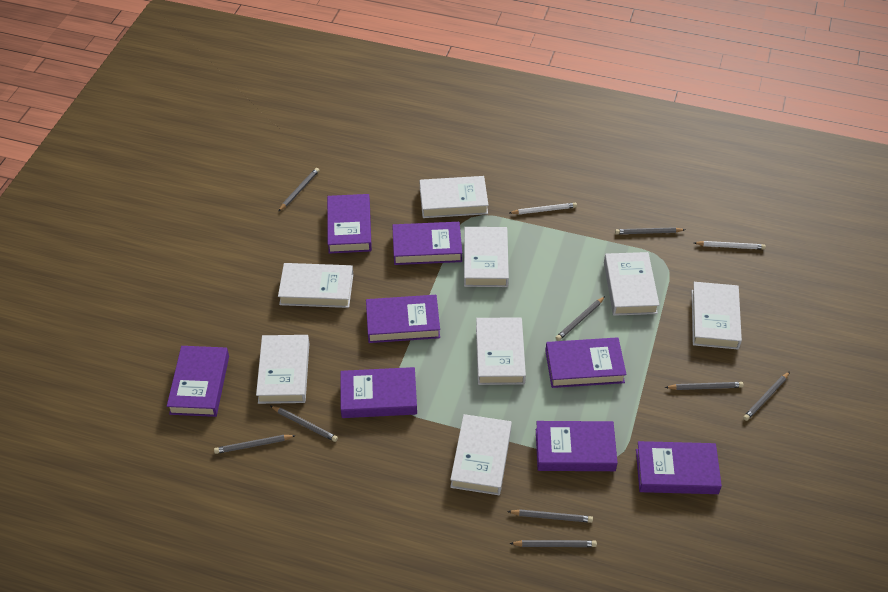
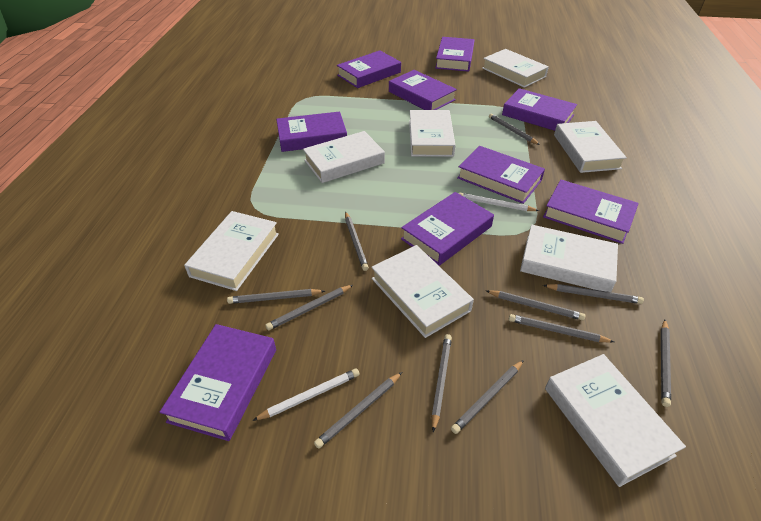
grey pencil: 9 -> 11
purple book: 8 -> 9

